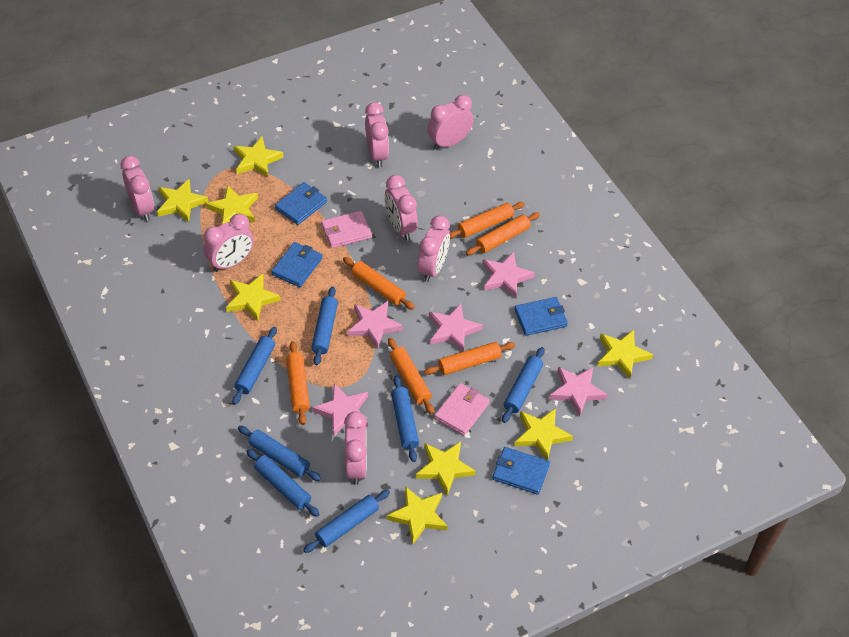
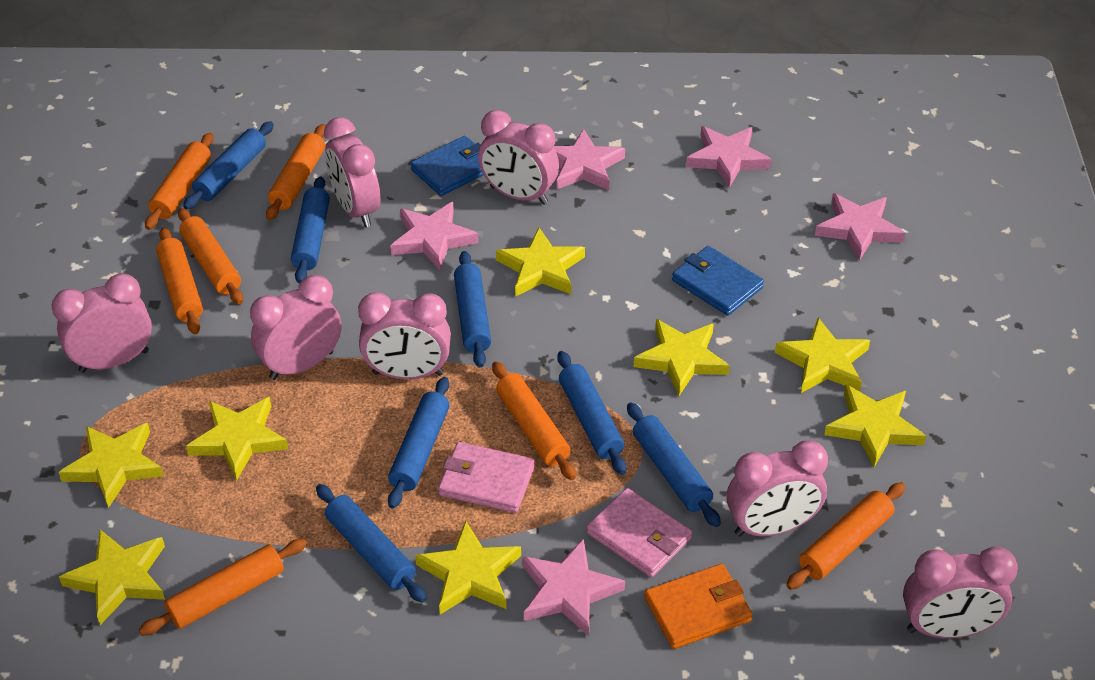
blue wallet: 4 -> 2
orange rolling pin: 6 -> 7
orange wallet: 0 -> 1

